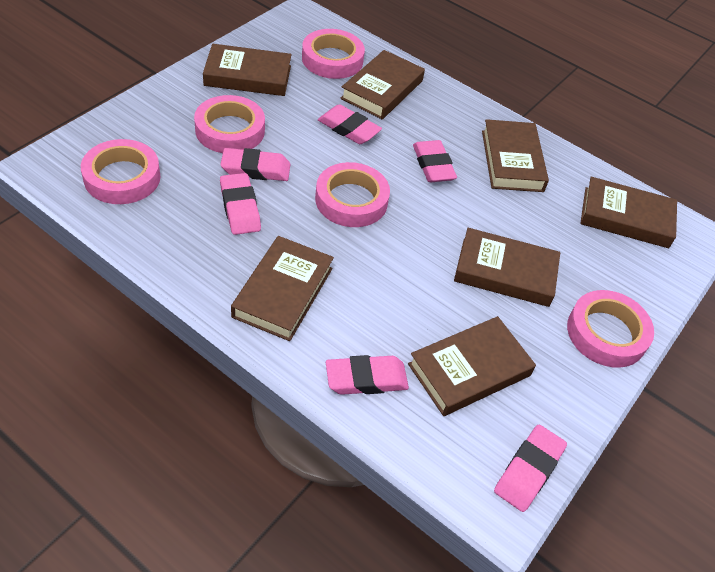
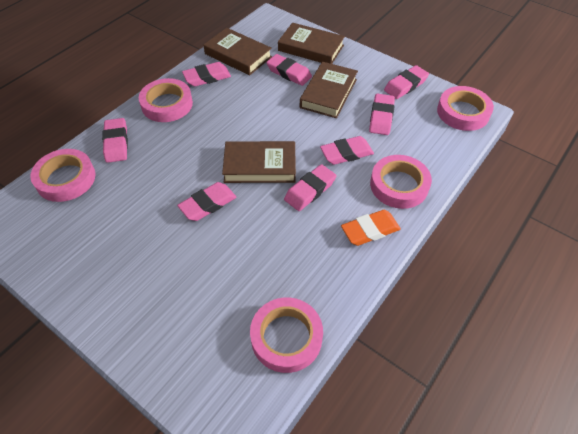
brown book: 7 -> 4
orange eraser: 0 -> 1
pink eraser: 6 -> 8

